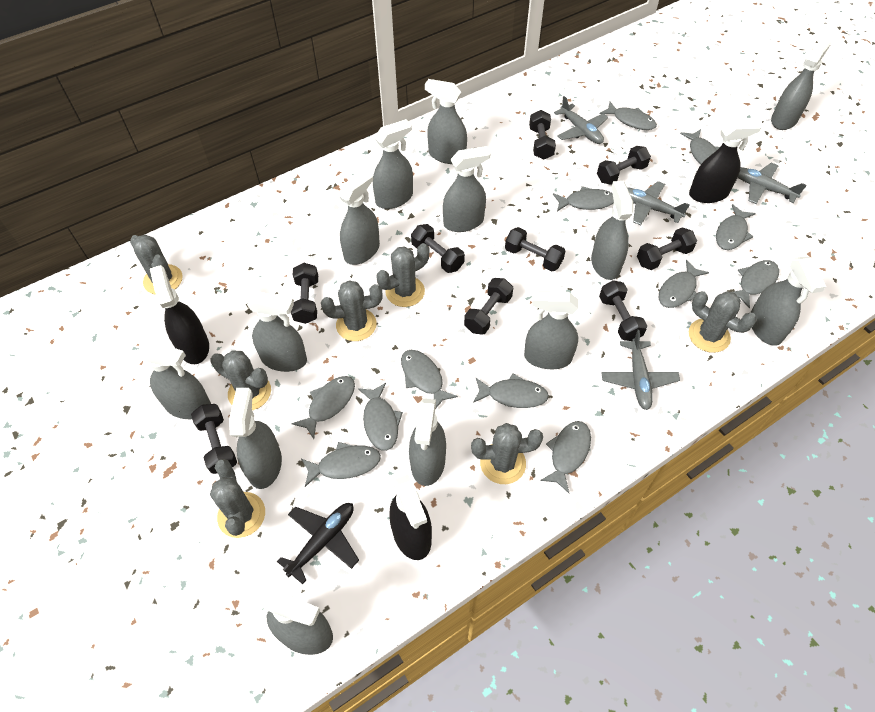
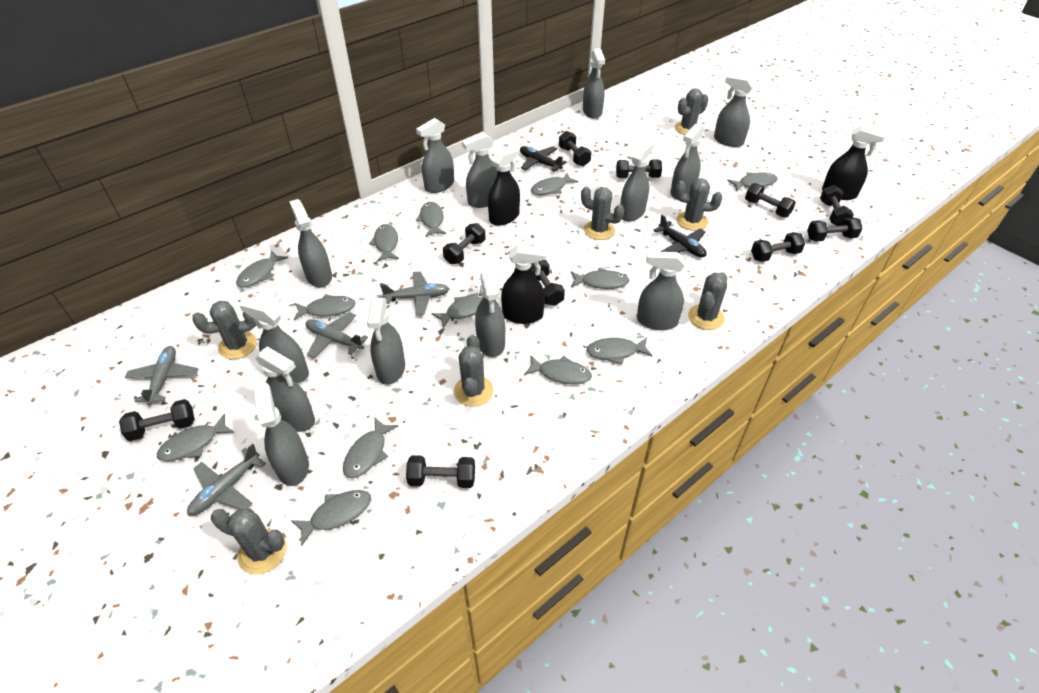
black dumbbell: 9 -> 10
black plane: 1 -> 2
grey fish: 12 -> 13

